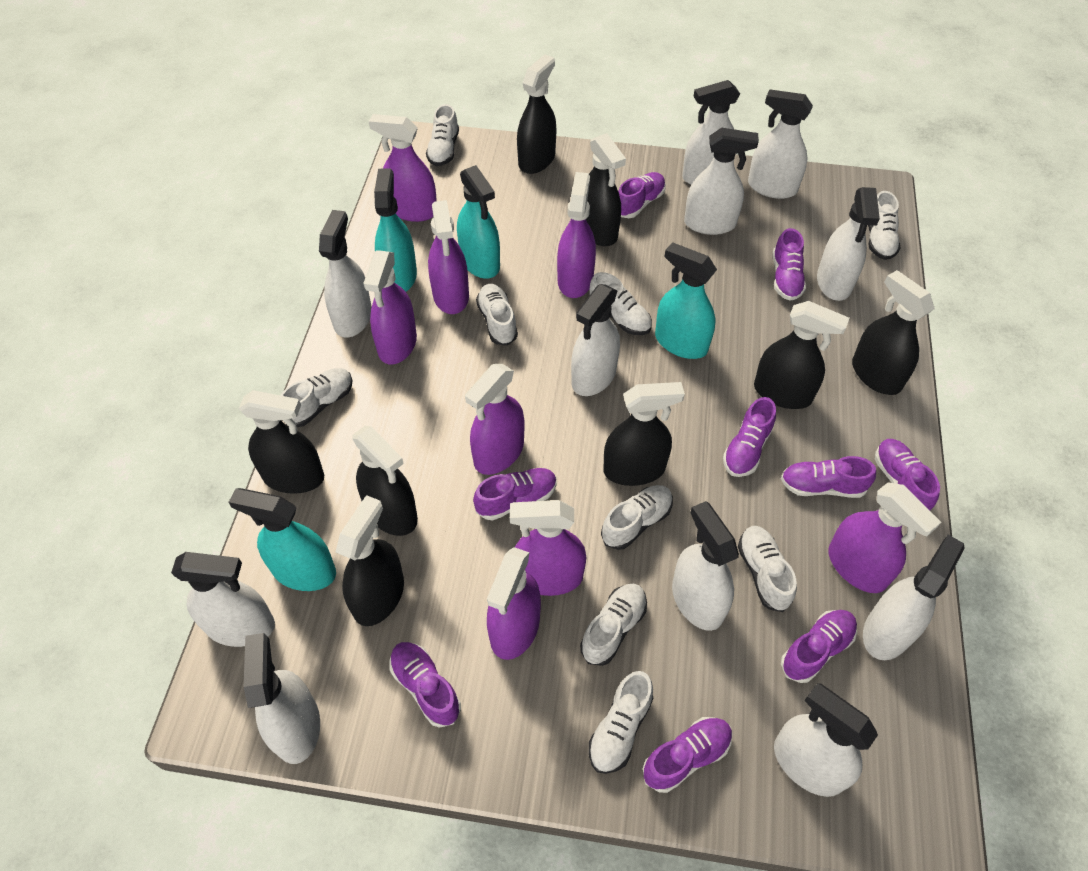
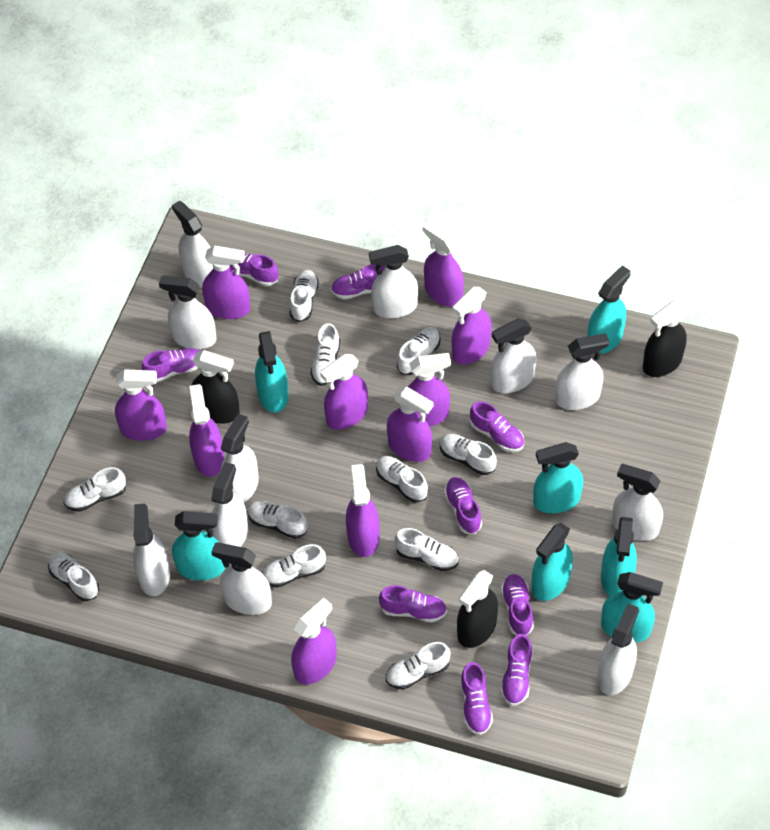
black spray bottle: 8 -> 3
purple spray bottle: 8 -> 10
turquoise spray bottle: 4 -> 7
white shoe: 9 -> 11

